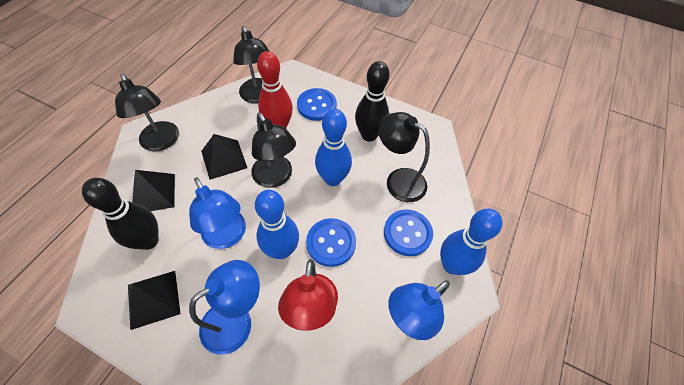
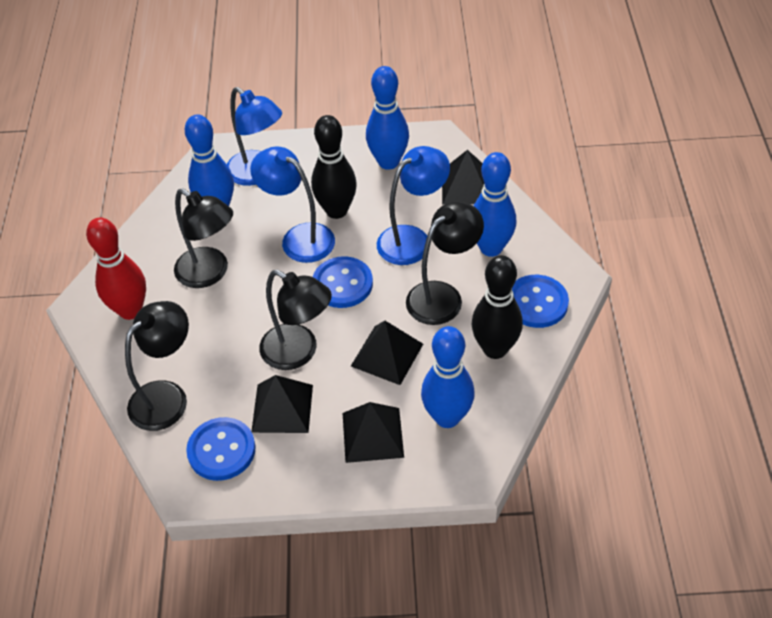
black pyramid: 3 -> 4
blue bowling pin: 3 -> 4
red lamp: 1 -> 0

